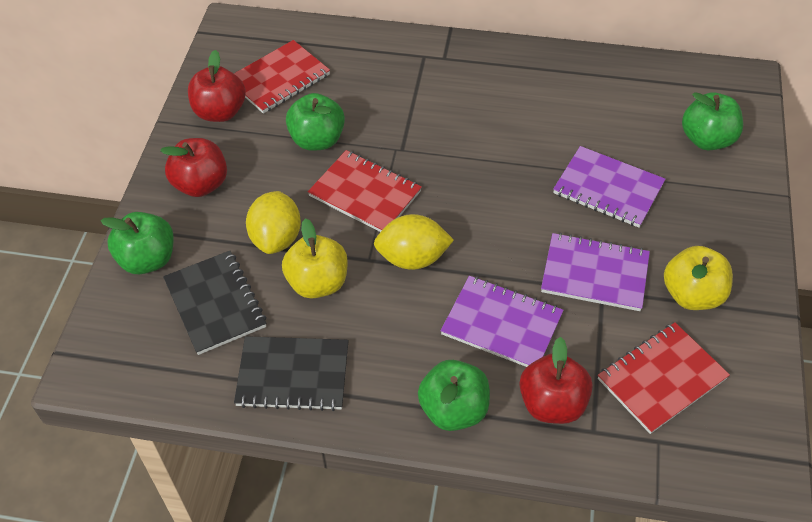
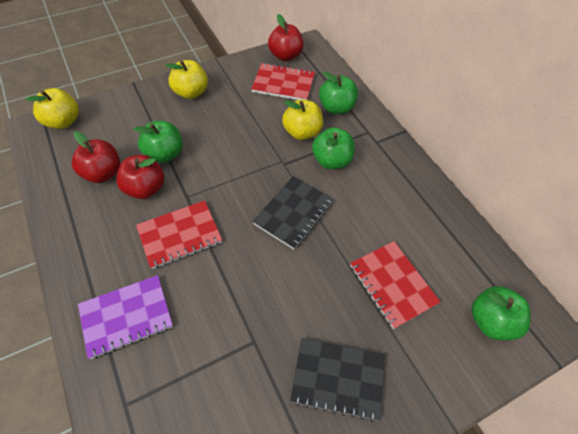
purple notebook: 3 -> 1
yellow apple: 2 -> 3
yellow lemon: 2 -> 0

